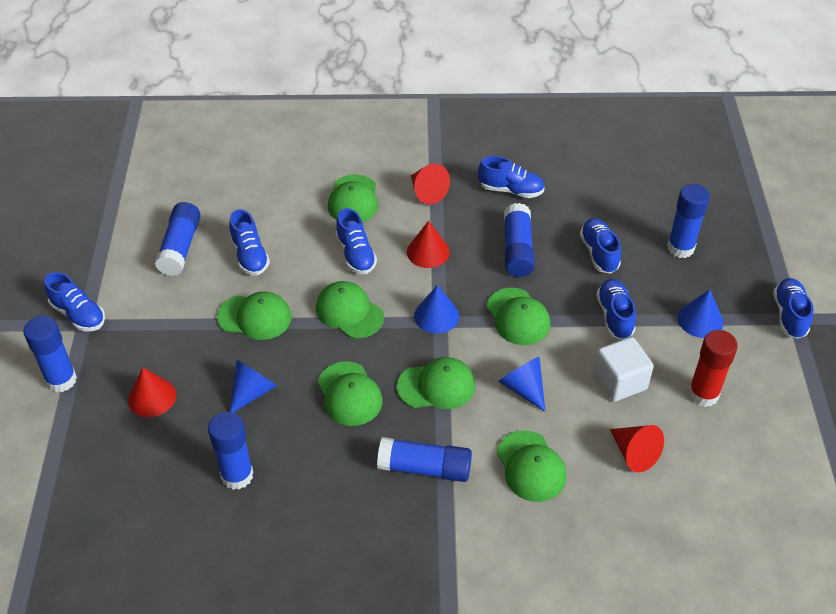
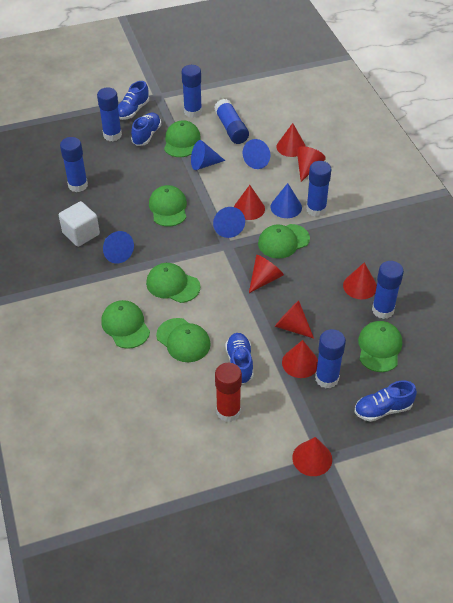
blue cone: 4 -> 5
blue glue stick: 6 -> 7
blue shoe: 7 -> 4
red cone: 4 -> 8

